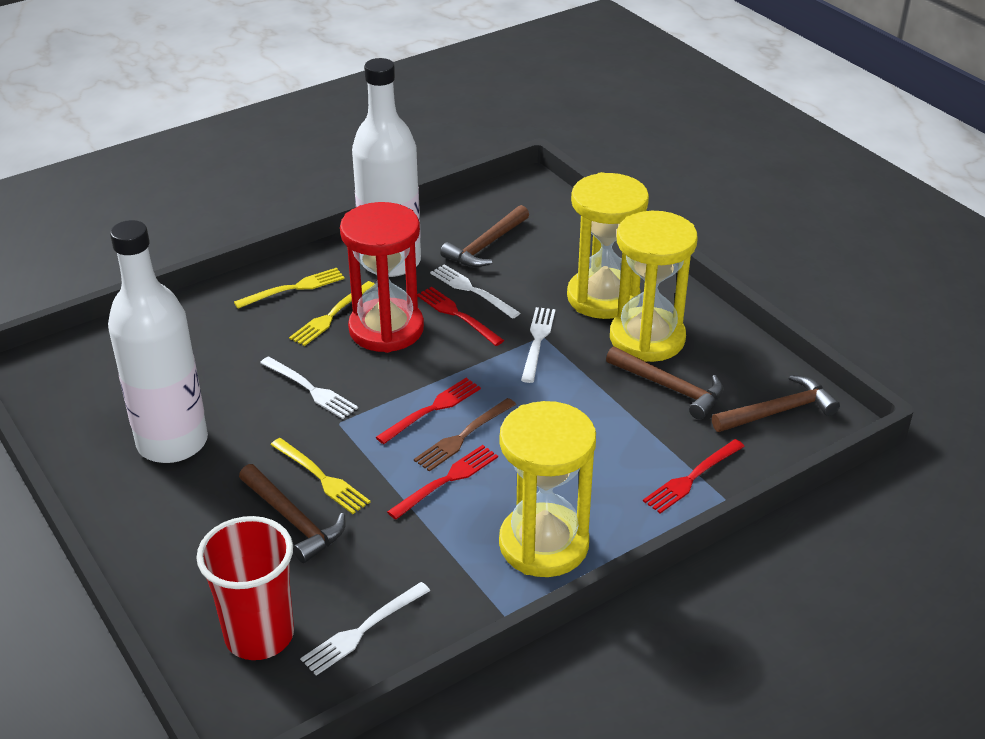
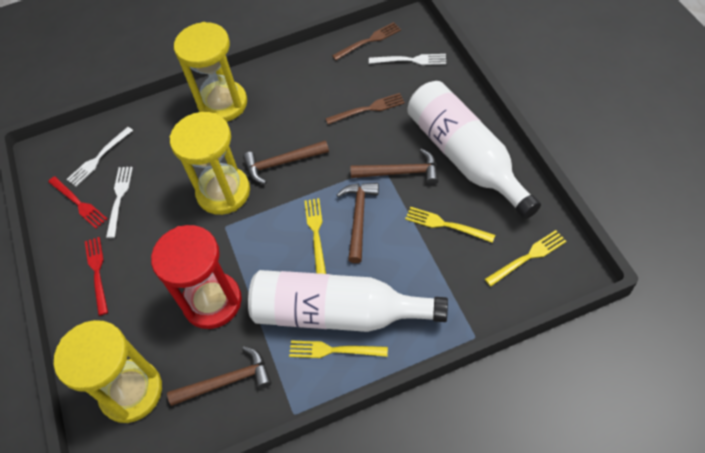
brown fork: 1 -> 2
red cup: 1 -> 0
red fork: 4 -> 2
white fork: 4 -> 3
yellow fork: 3 -> 4

